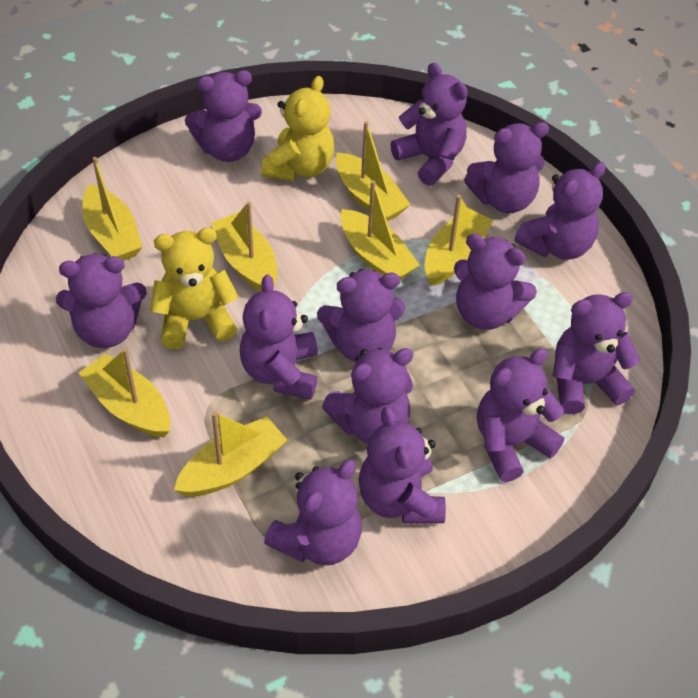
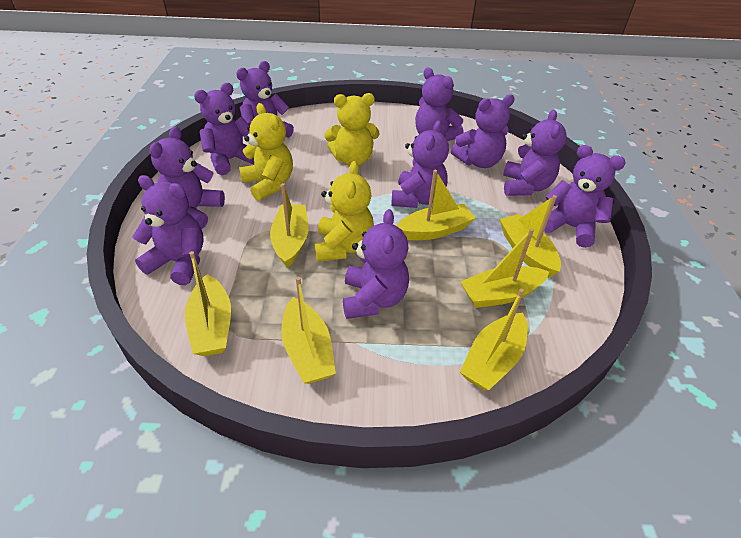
purple teddy bear: 13 -> 10
yellow teddy bear: 2 -> 3

